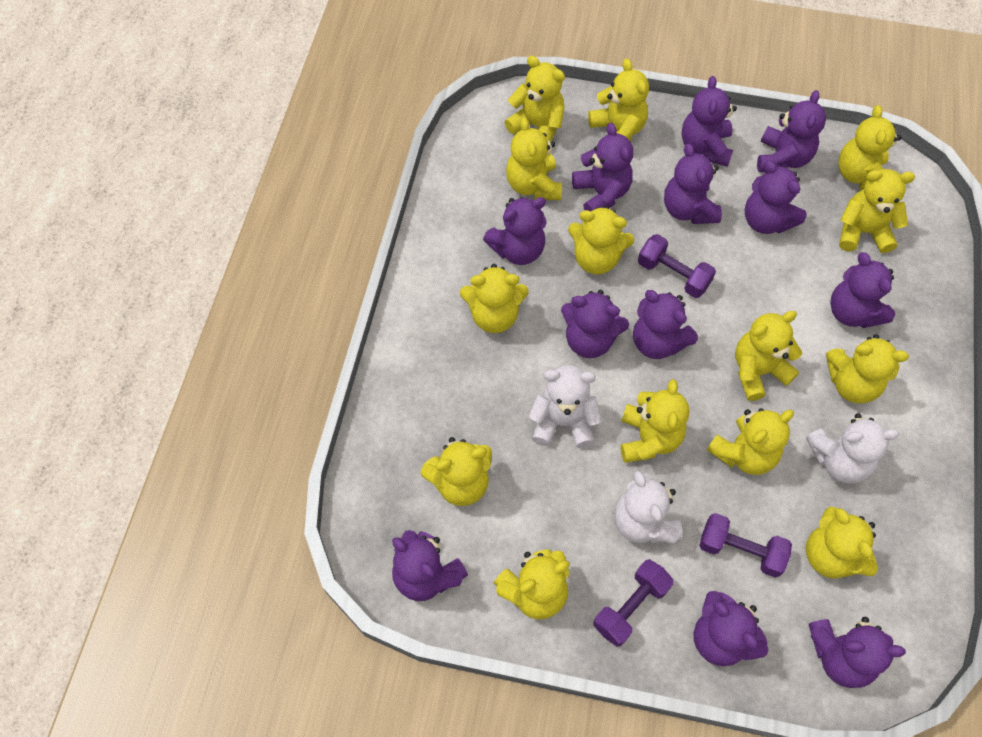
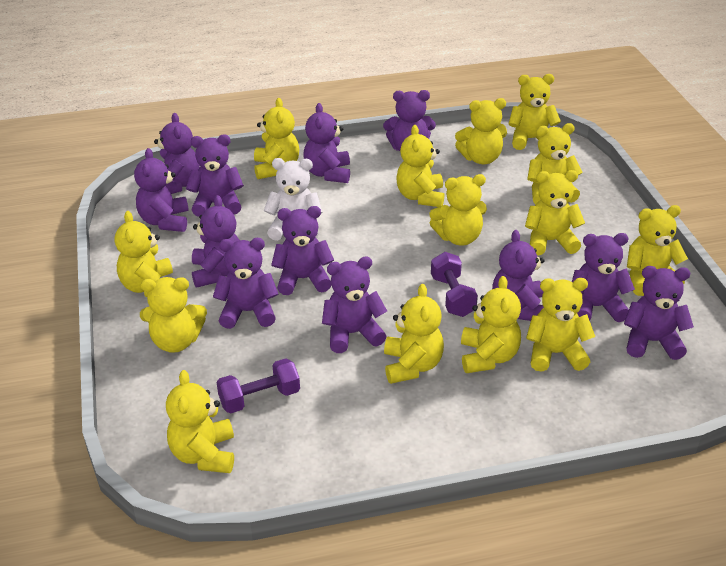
purple dumbbell: 3 -> 2
white teddy bear: 3 -> 1

